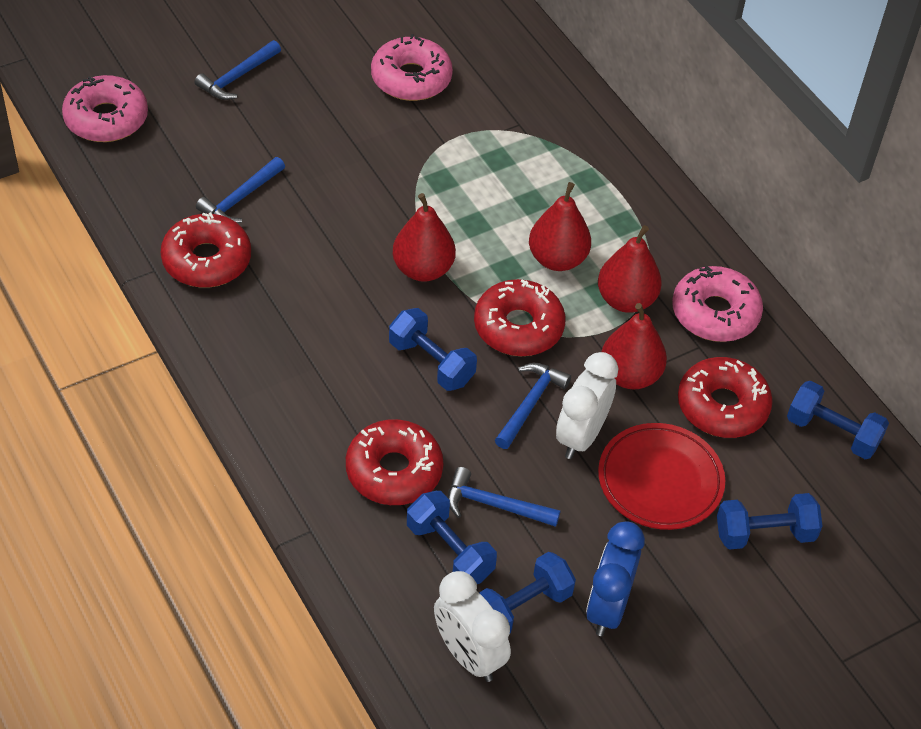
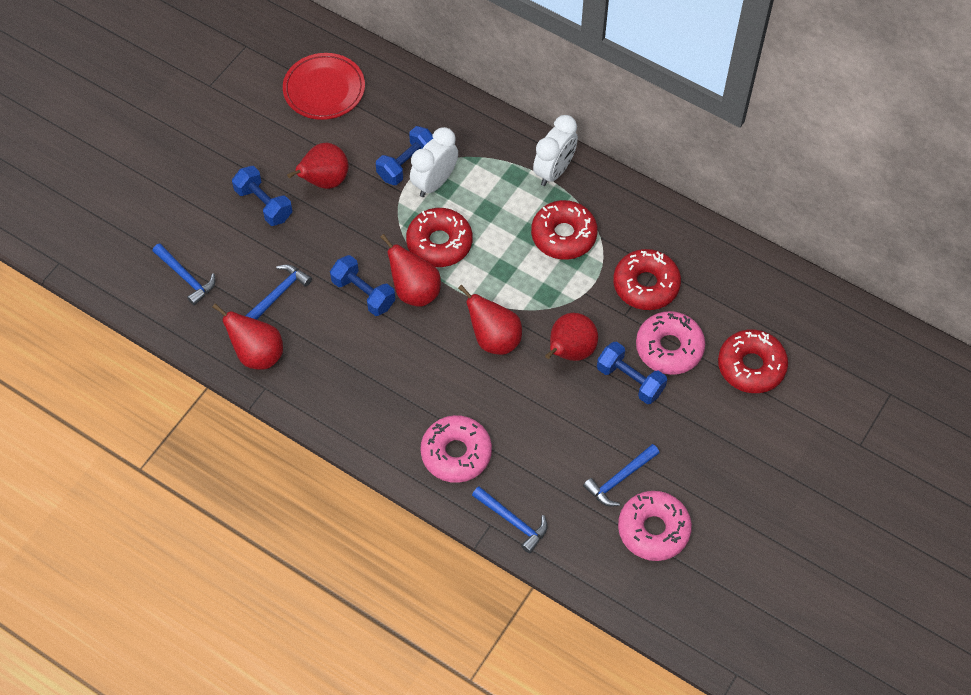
blue clock: 1 -> 0
blue dumbbell: 5 -> 4
red pear: 4 -> 5

